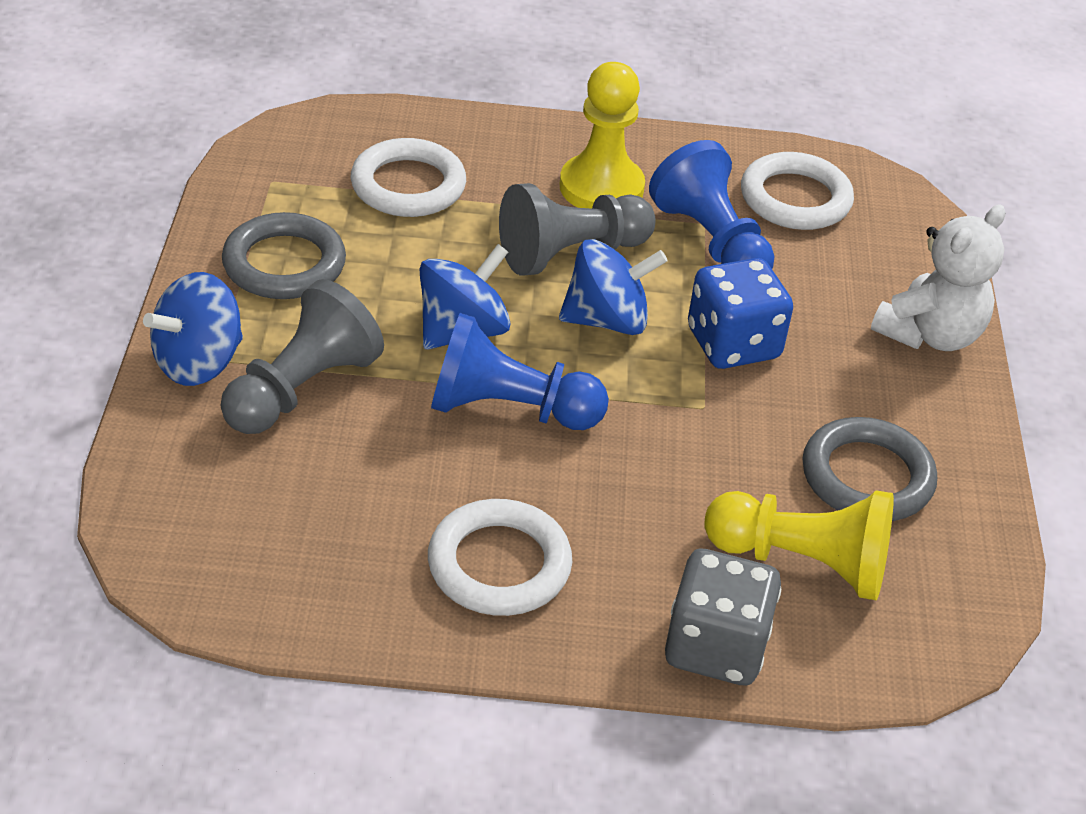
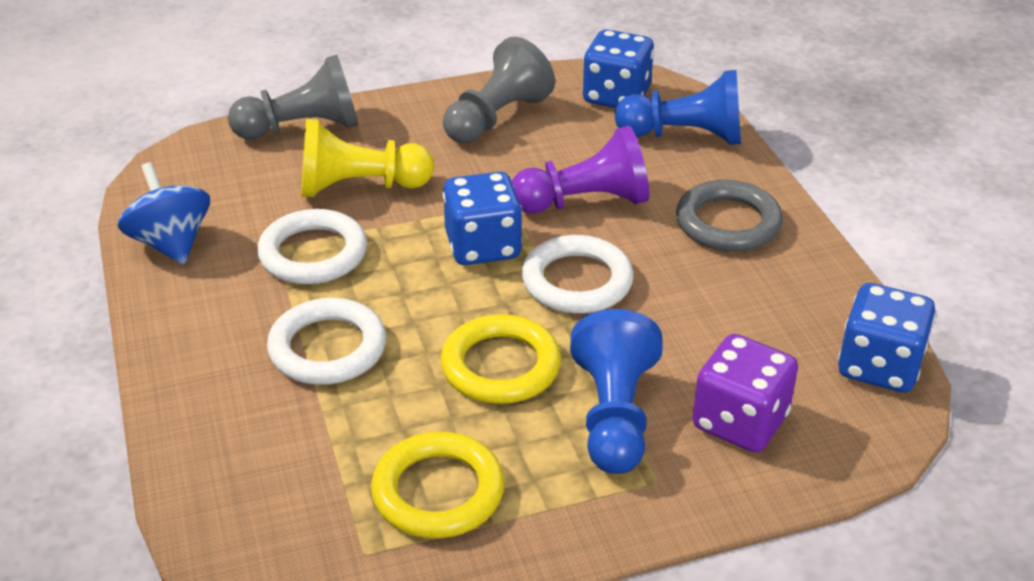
blue dice: 1 -> 3
blue spinning top: 3 -> 1
grey dice: 1 -> 0
grey ring: 2 -> 1
purple dice: 0 -> 1
purple pawn: 0 -> 1
white teddy bear: 1 -> 0
yellow pawn: 2 -> 1
yellow ring: 0 -> 2

